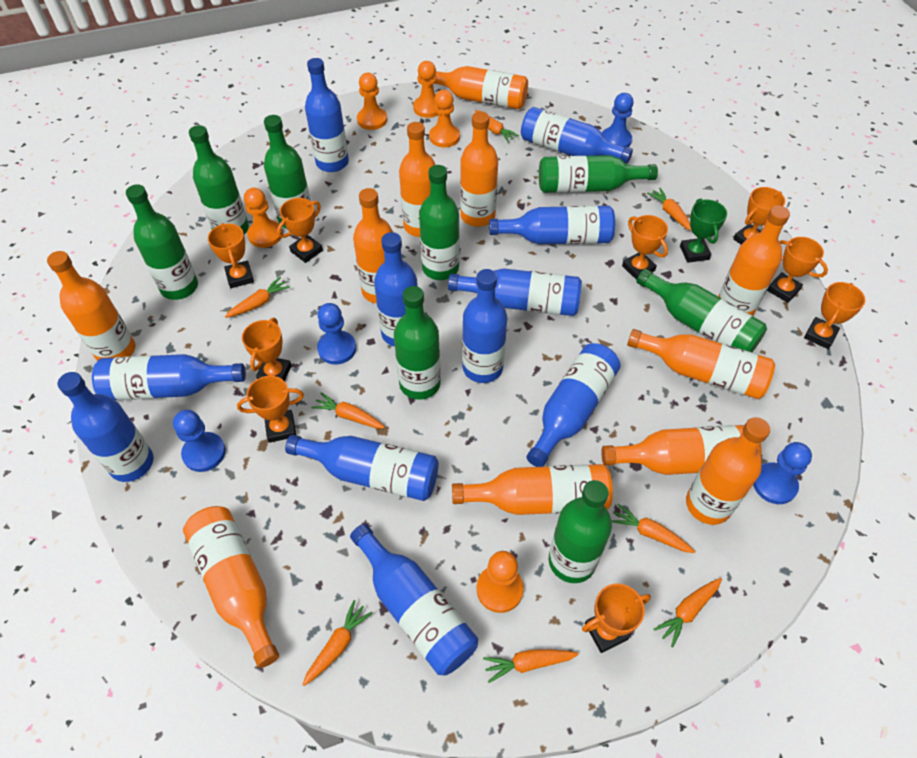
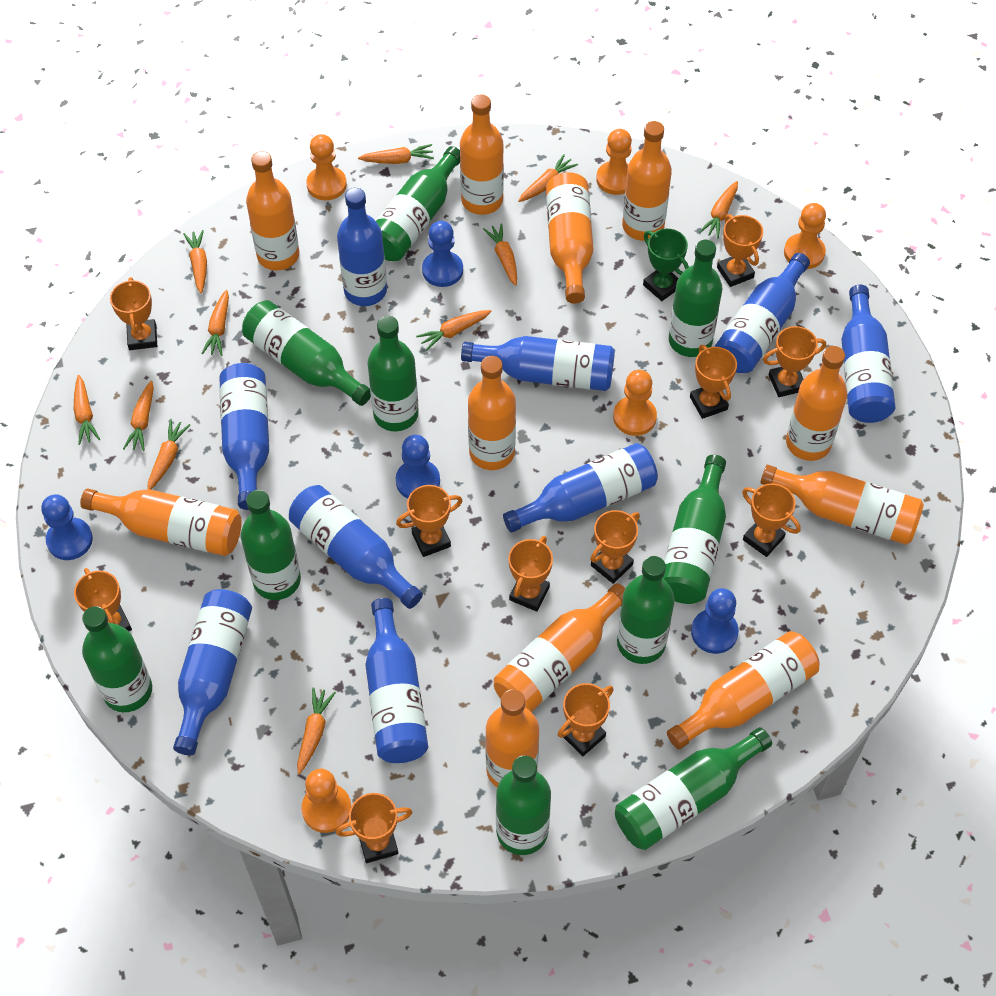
blue bottle: 11 -> 9
green bottle: 8 -> 10
orange carrot: 8 -> 11
orange trophy: 9 -> 11

